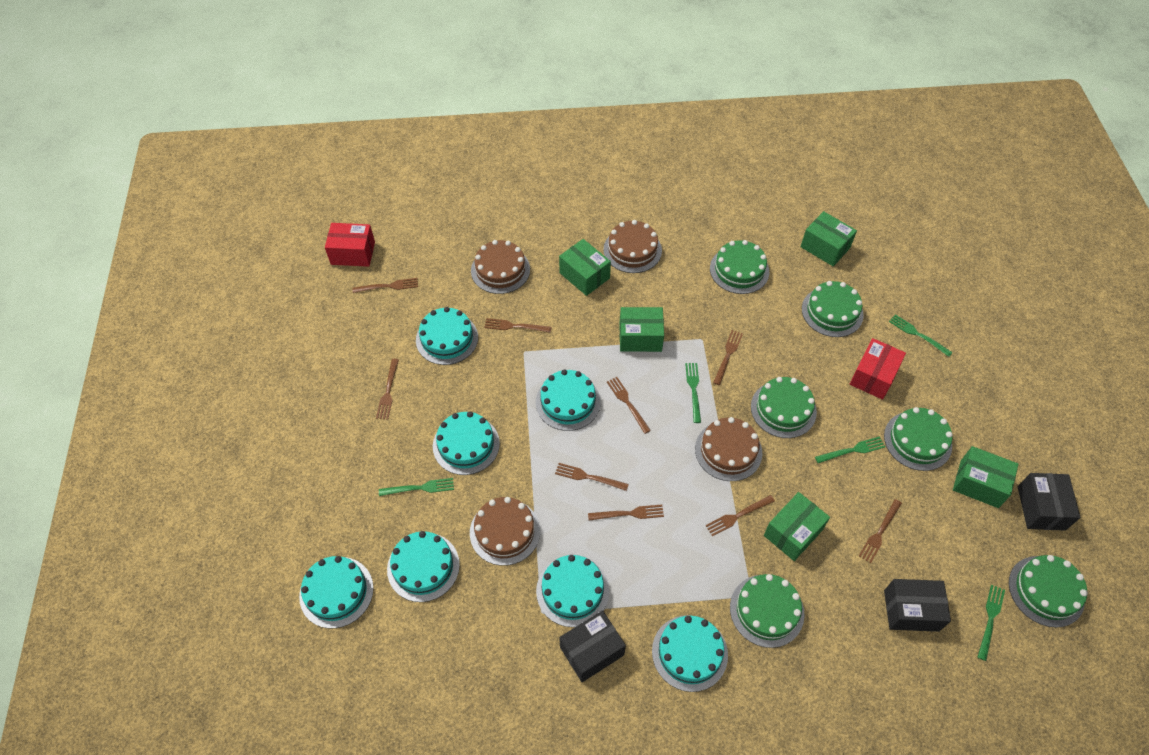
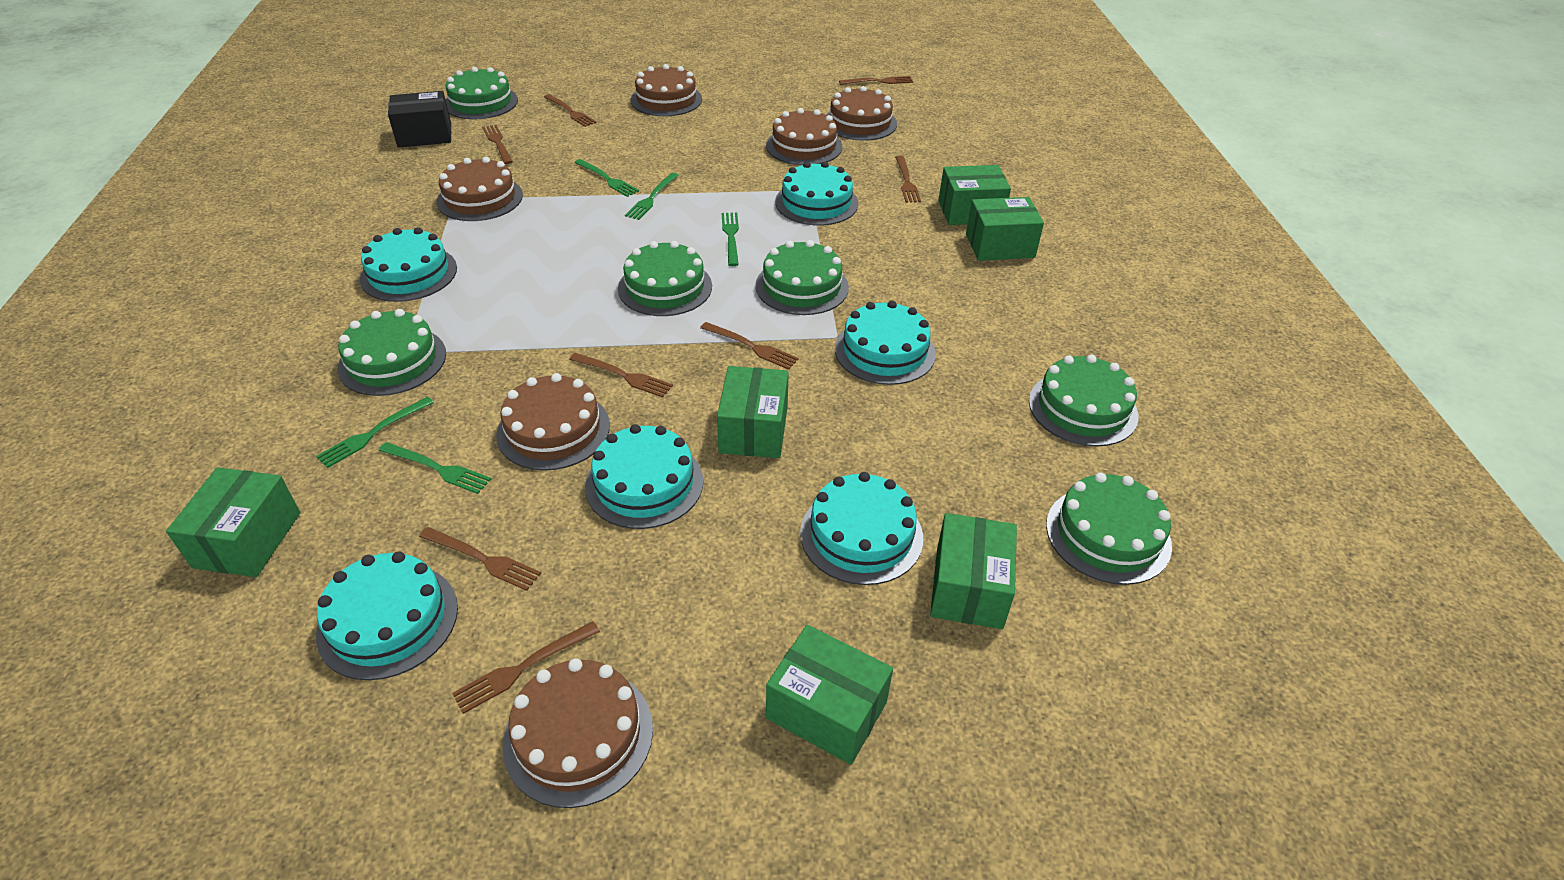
black box: 3 -> 1
brown cake: 4 -> 6
brown fork: 9 -> 8
green box: 5 -> 6
red box: 2 -> 0
turquoise cake: 7 -> 6

